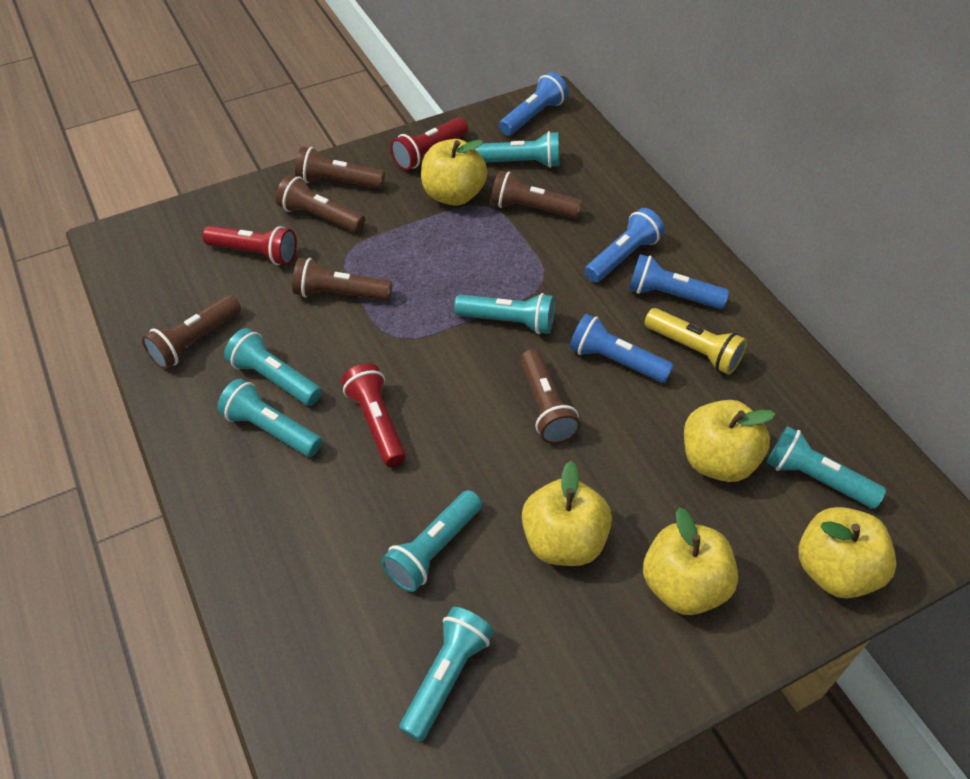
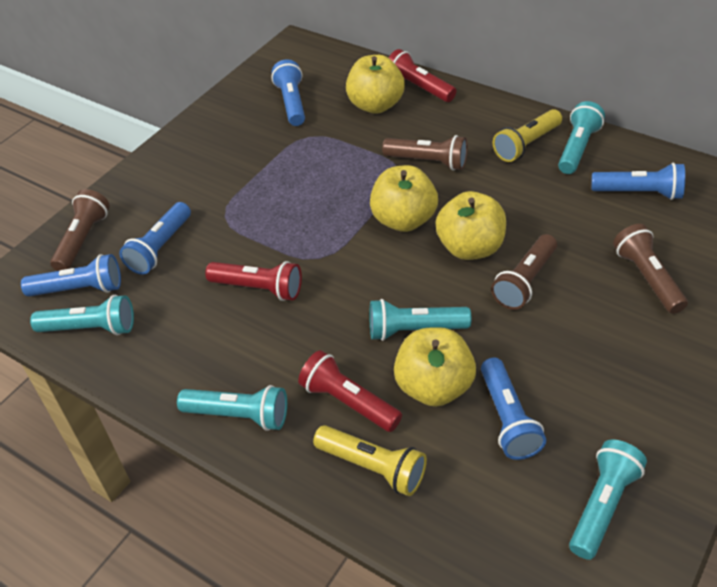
blue flashlight: 4 -> 5
brown flashlight: 6 -> 4
turquoise flashlight: 7 -> 5
yellow apple: 5 -> 4
yellow flashlight: 1 -> 2

